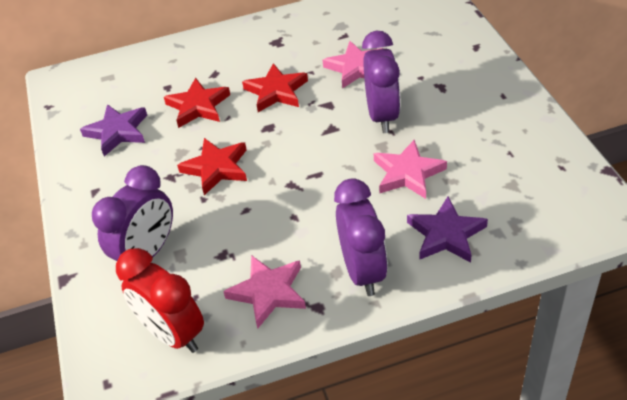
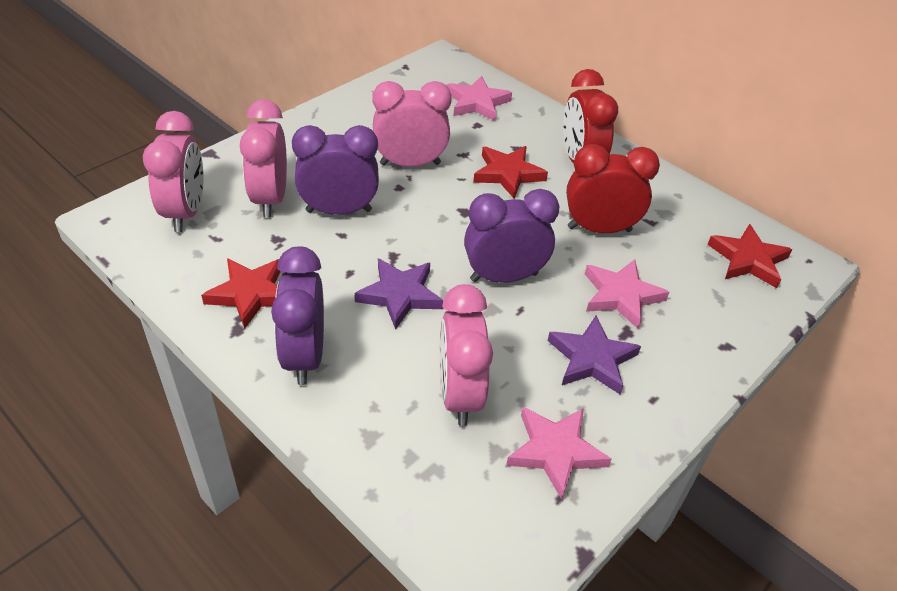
pink clock: 0 -> 4
red clock: 1 -> 2

